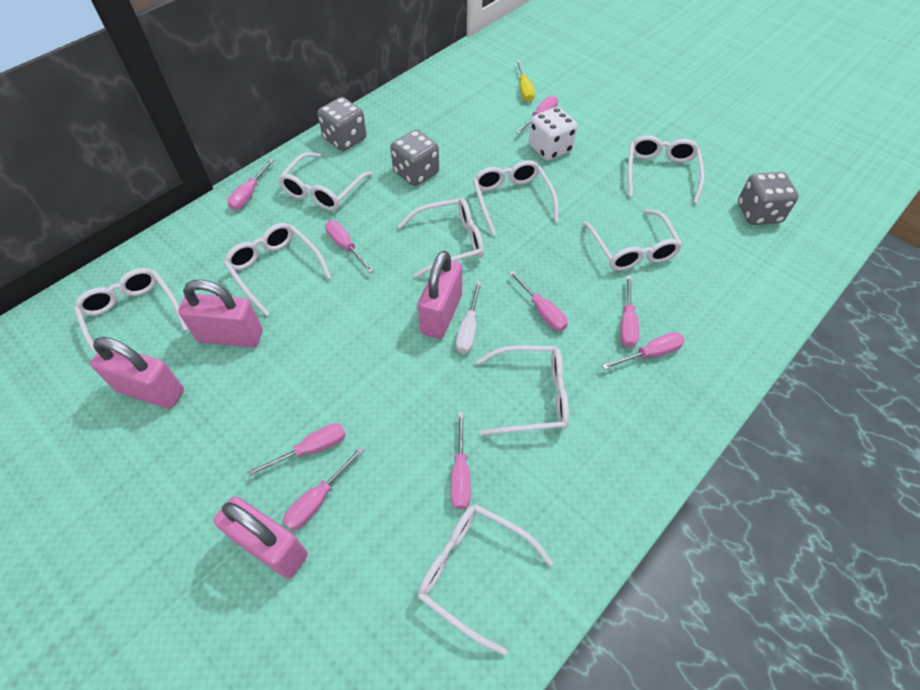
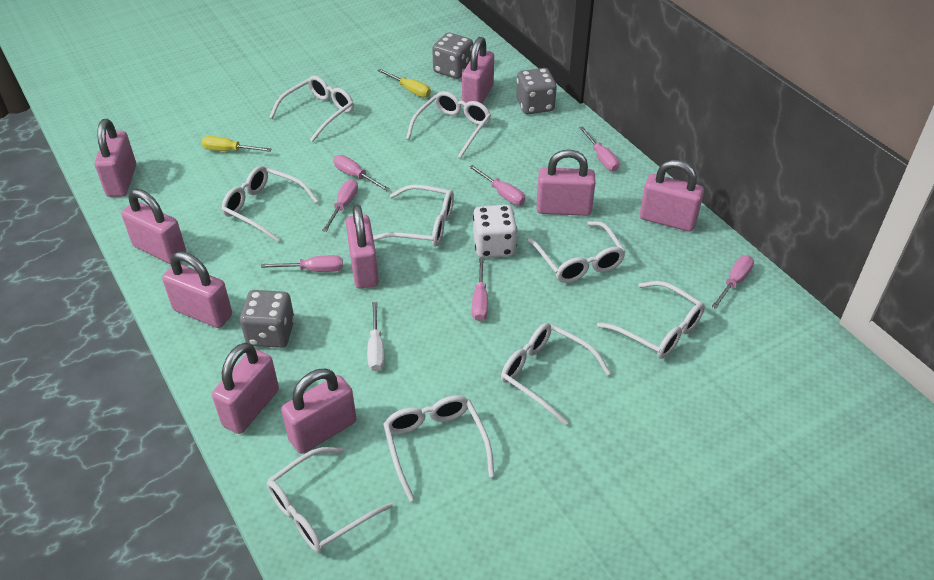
pink padlock: 4 -> 9
pink screwdriver: 9 -> 7
yellow screwdriver: 1 -> 2

